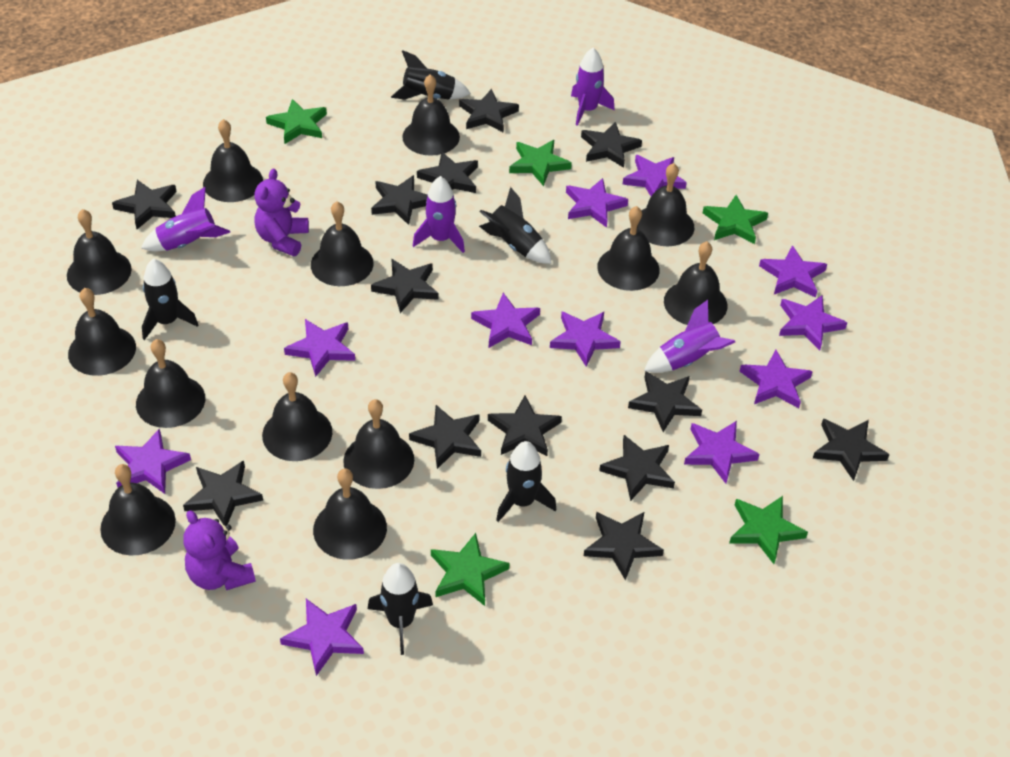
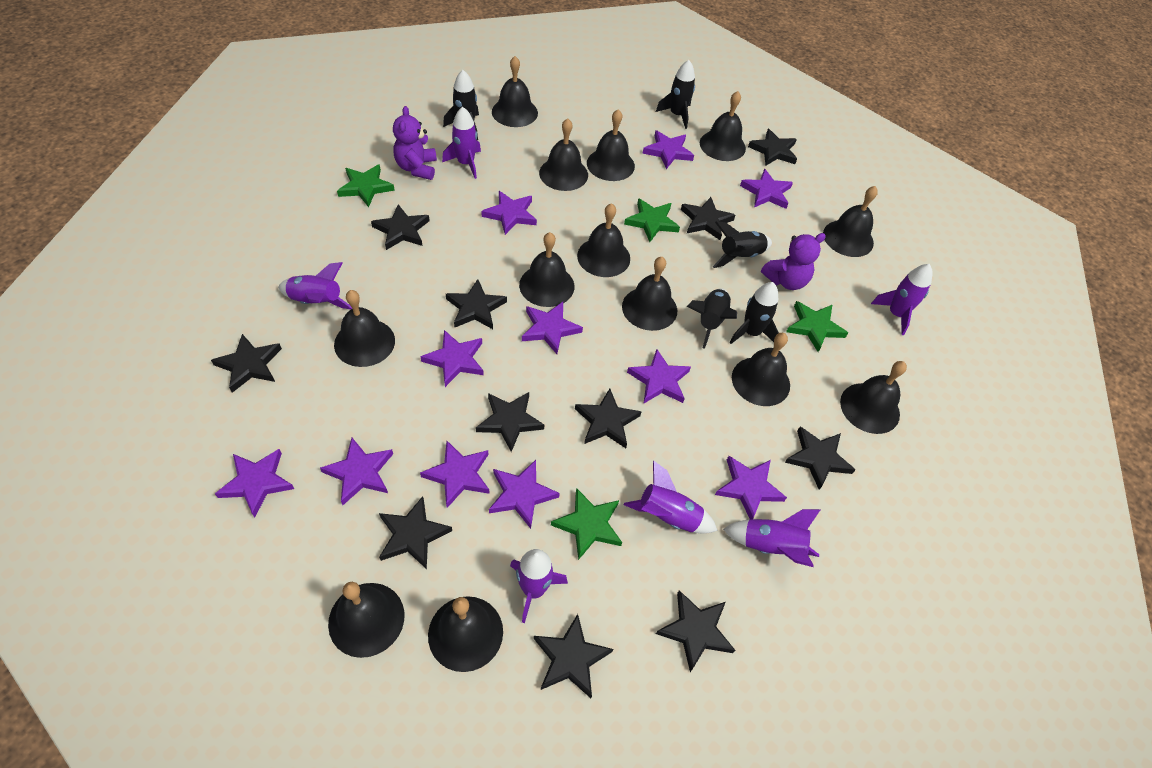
black star: 13 -> 11
green star: 5 -> 4
purple rocket: 4 -> 6

